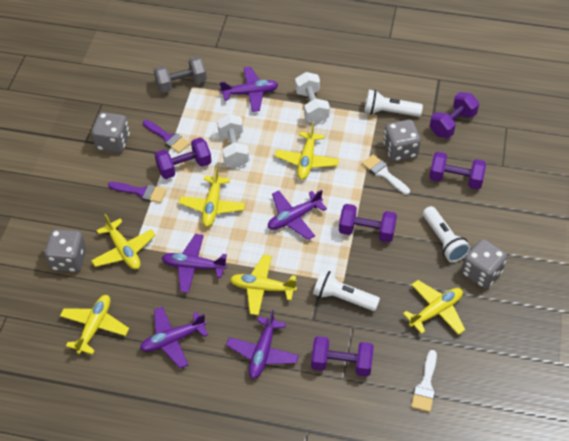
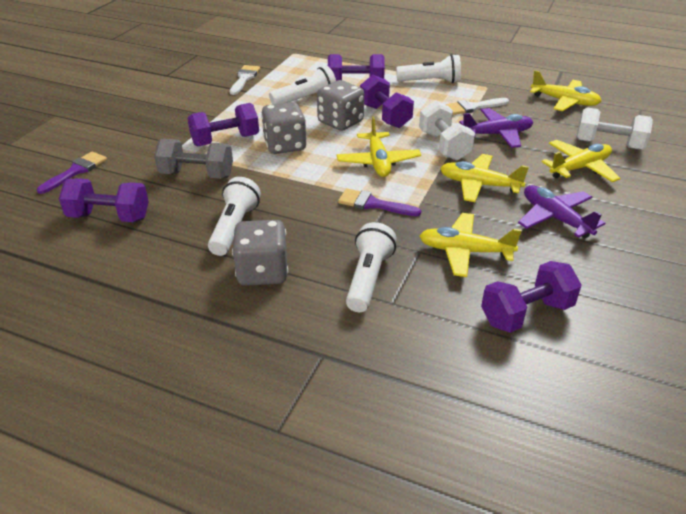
grey dice: 4 -> 3
purple plane: 5 -> 2
white flashlight: 3 -> 4
yellow plane: 6 -> 5

